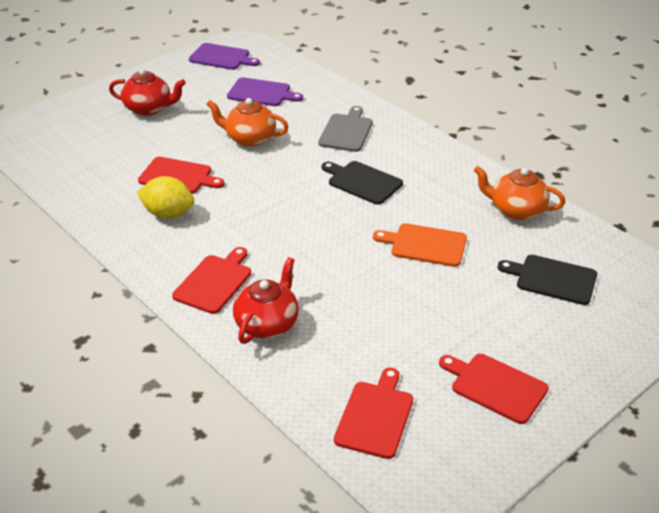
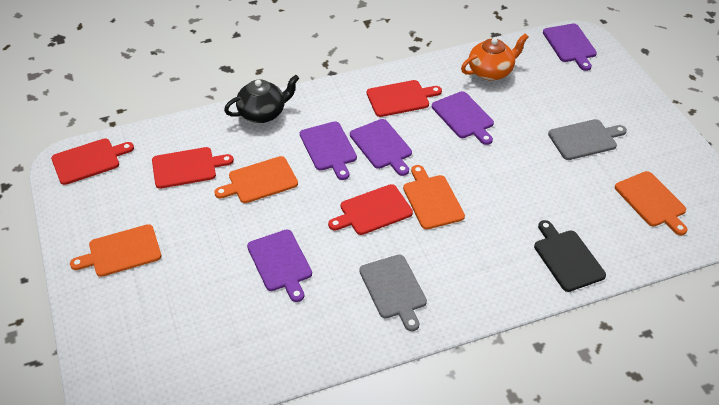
black cutting board: 2 -> 1
black teapot: 0 -> 1
grey cutting board: 1 -> 2
orange cutting board: 1 -> 4
orange teapot: 2 -> 1
purple cutting board: 2 -> 5
red teapot: 2 -> 0
yellow lemon: 1 -> 0

